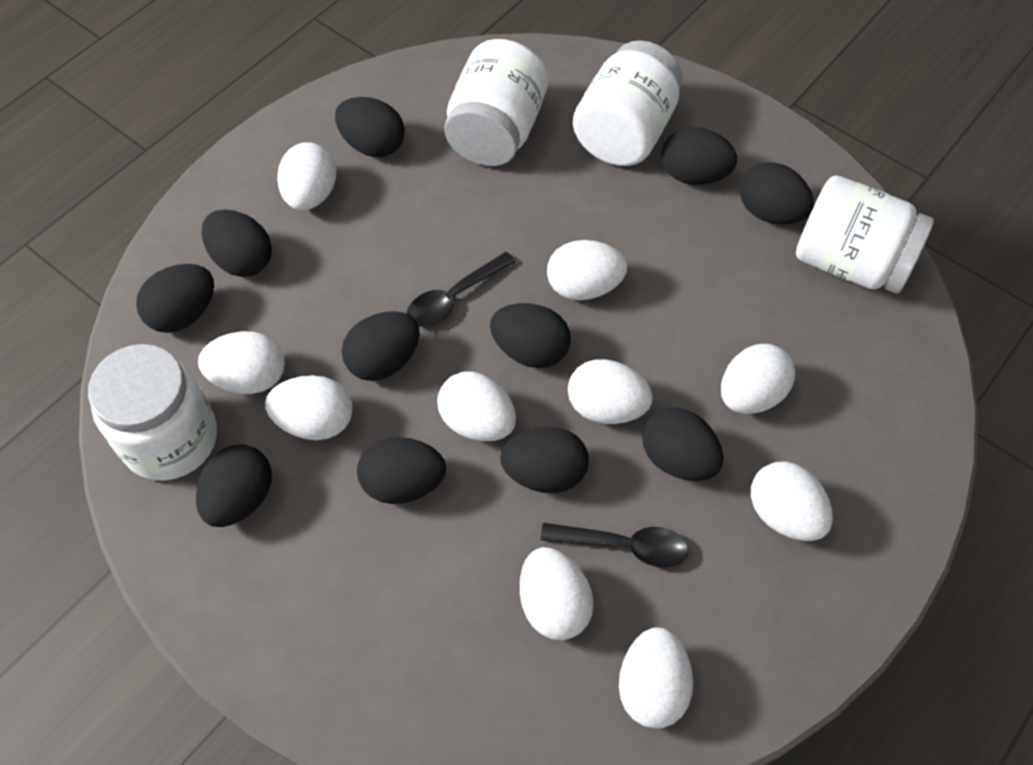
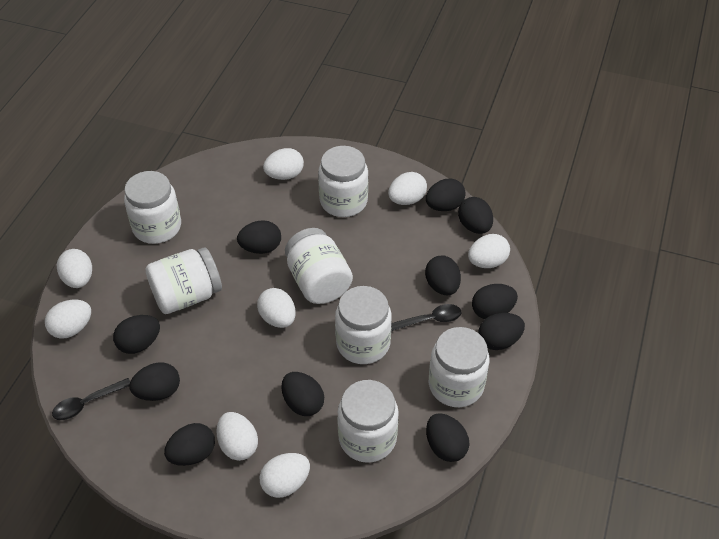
white egg: 10 -> 8
white jar: 4 -> 7

